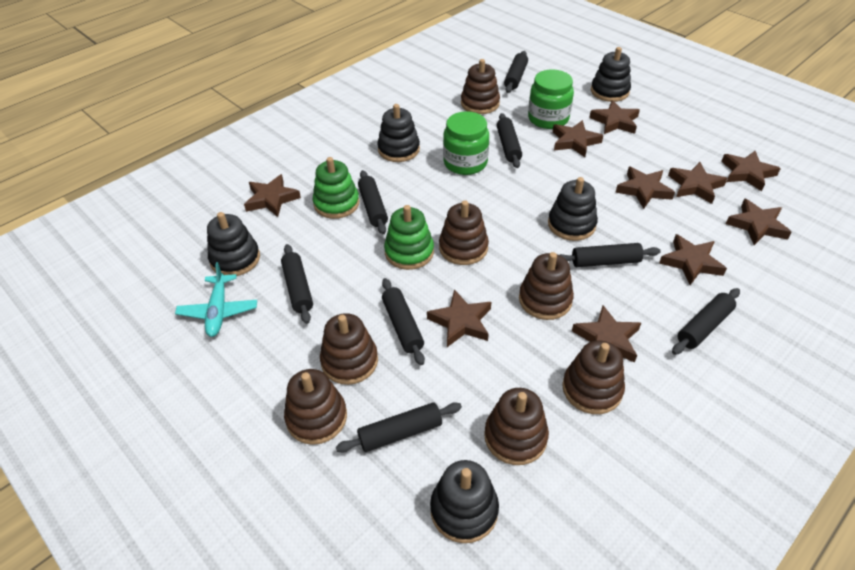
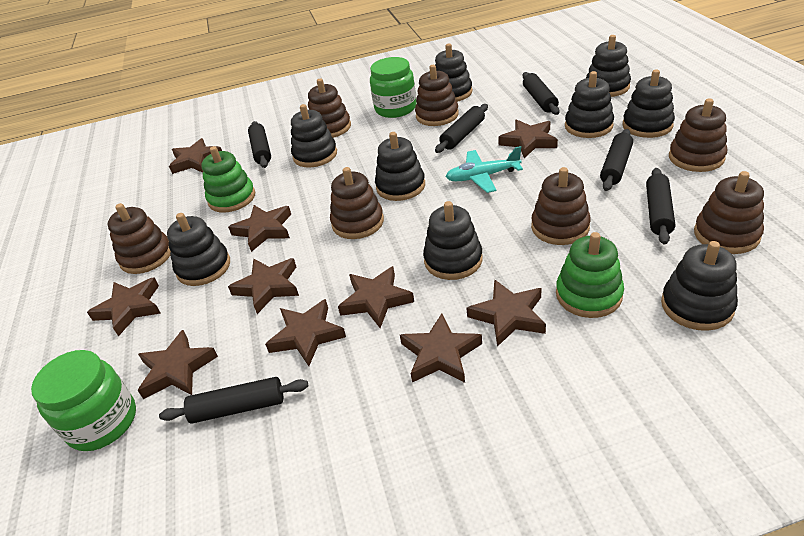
black rolling pin: 8 -> 6
black stacking toy: 5 -> 9

